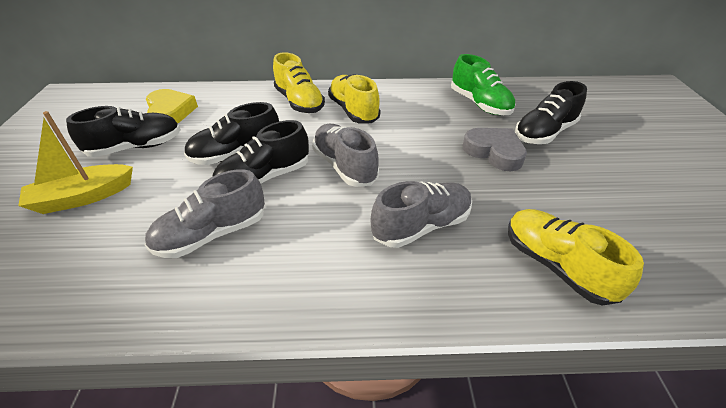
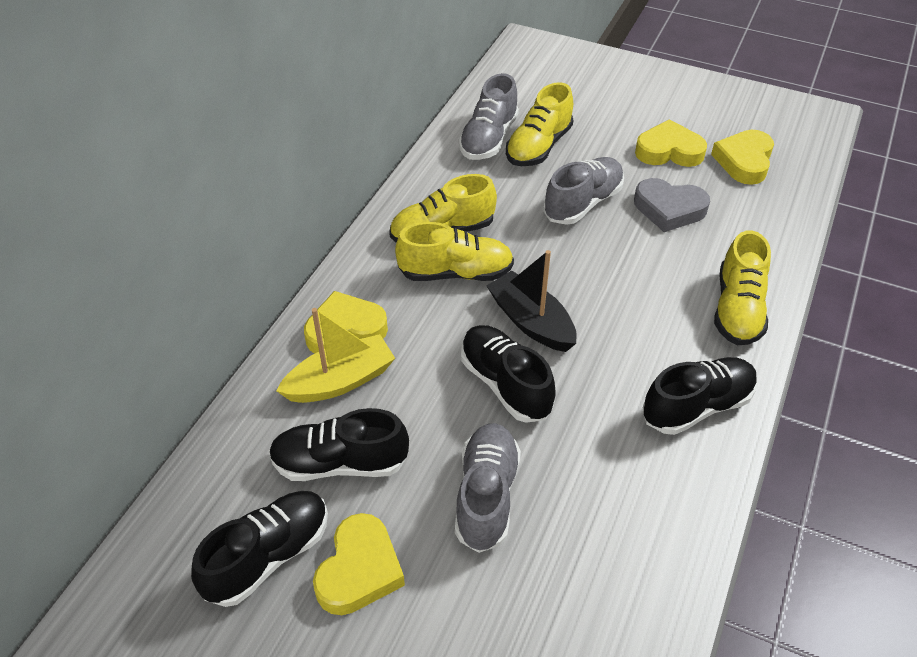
black boat: 0 -> 1
green shoe: 1 -> 0
yellow heart: 1 -> 4
yellow shoe: 3 -> 4

